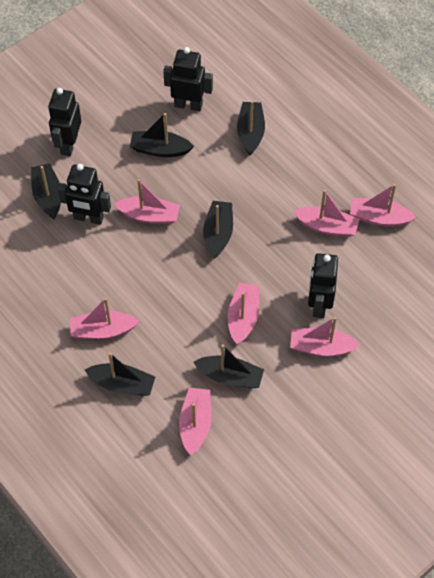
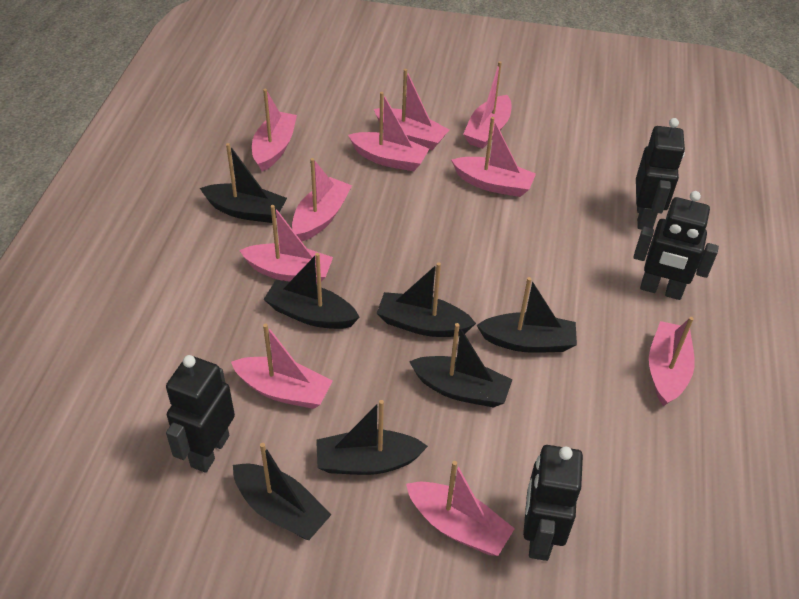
black boat: 6 -> 7
pink boat: 7 -> 10

